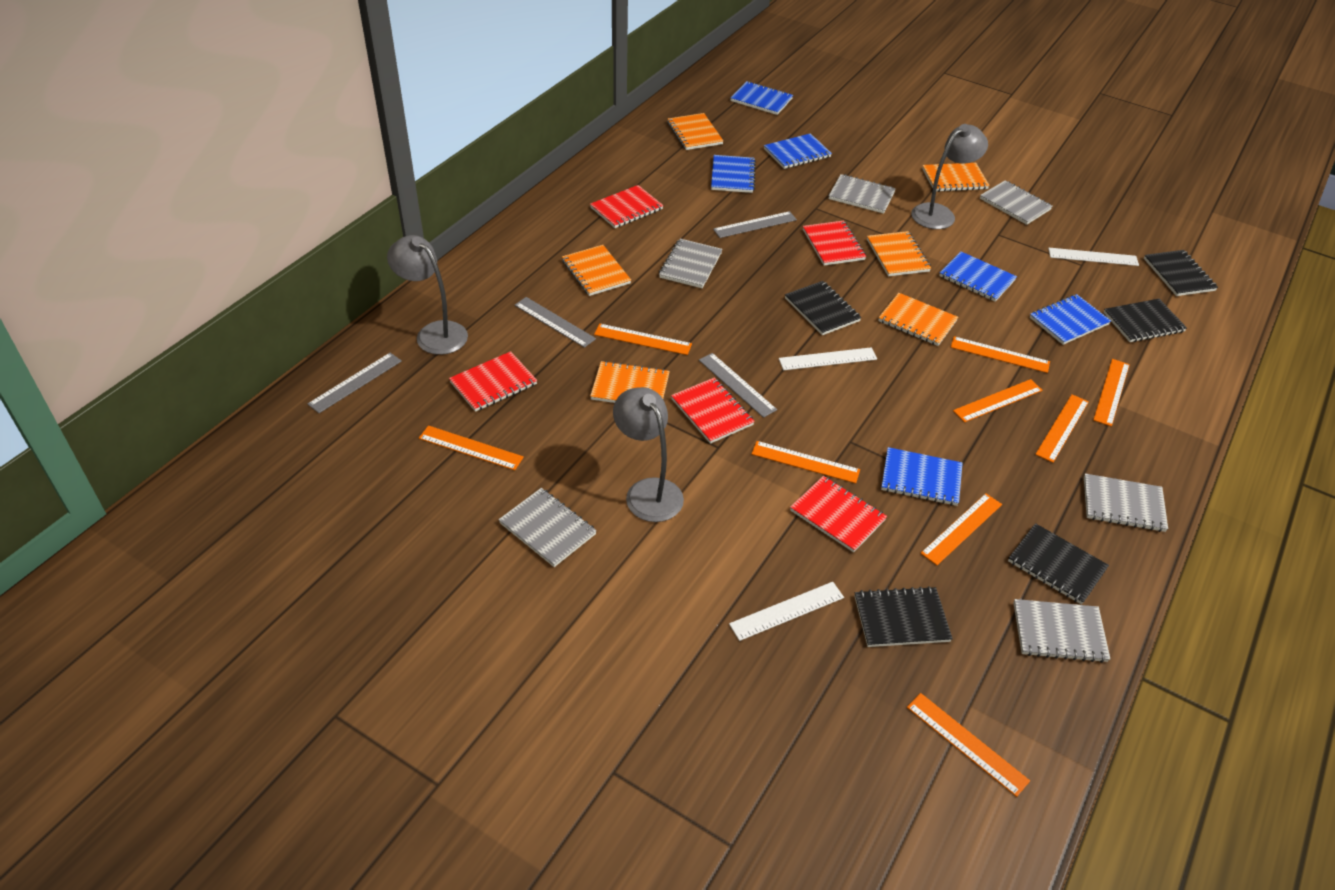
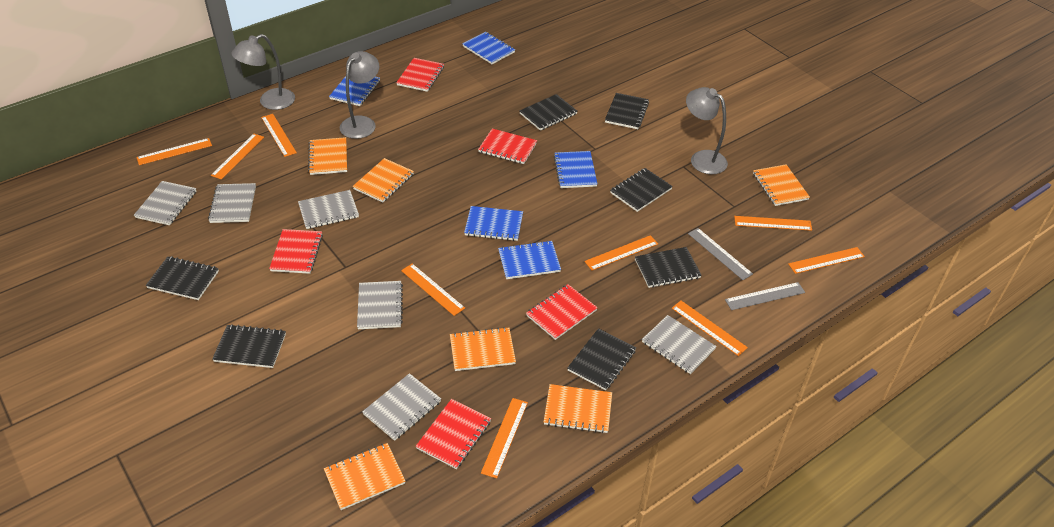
black notebook: 5 -> 7
blue notebook: 6 -> 5
grey ruler: 4 -> 2
white ruler: 3 -> 0

